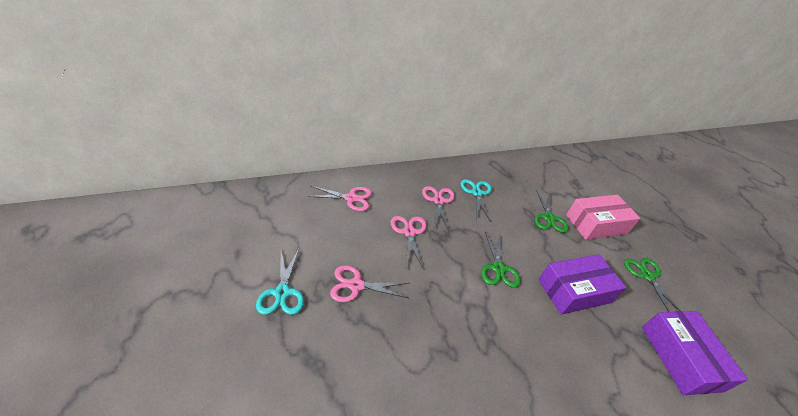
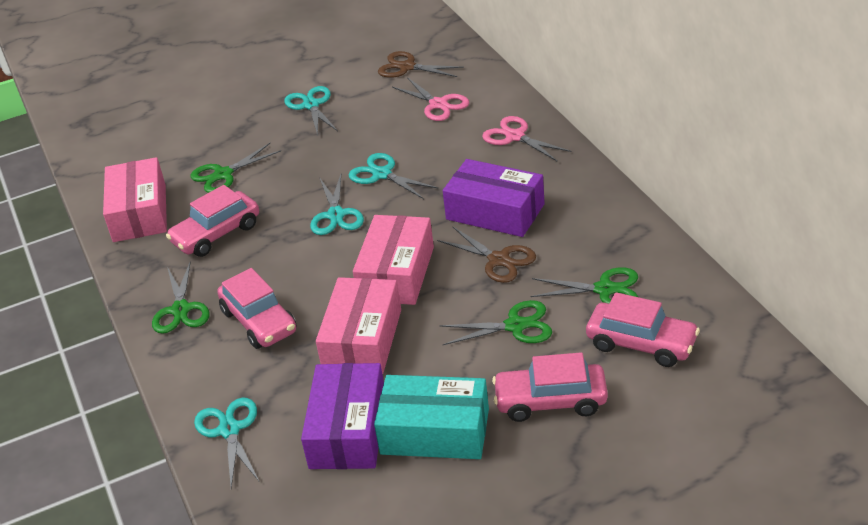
brown scissors: 0 -> 2
green scissors: 3 -> 4
pink box: 1 -> 3
pink car: 0 -> 4
pink scissors: 4 -> 2
turquoise box: 0 -> 1
turquoise scissors: 2 -> 4

